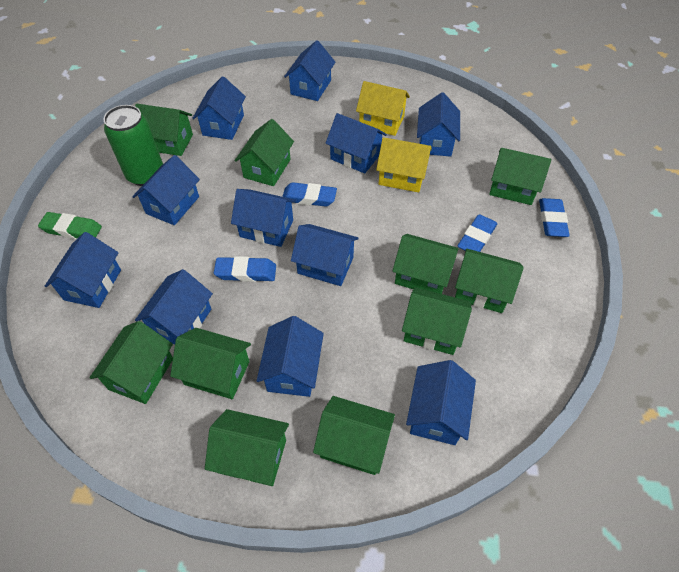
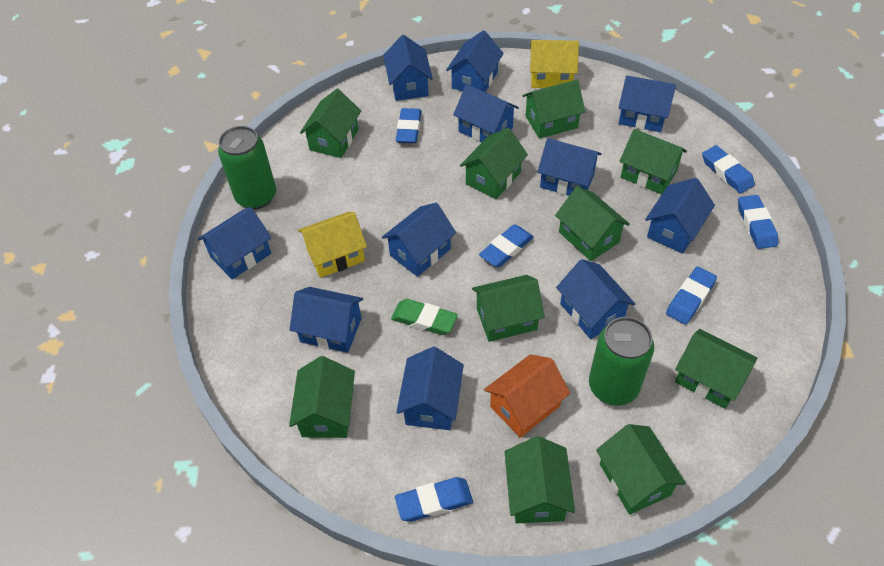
blue eraser: 4 -> 6
green can: 1 -> 2
orange house: 0 -> 1

